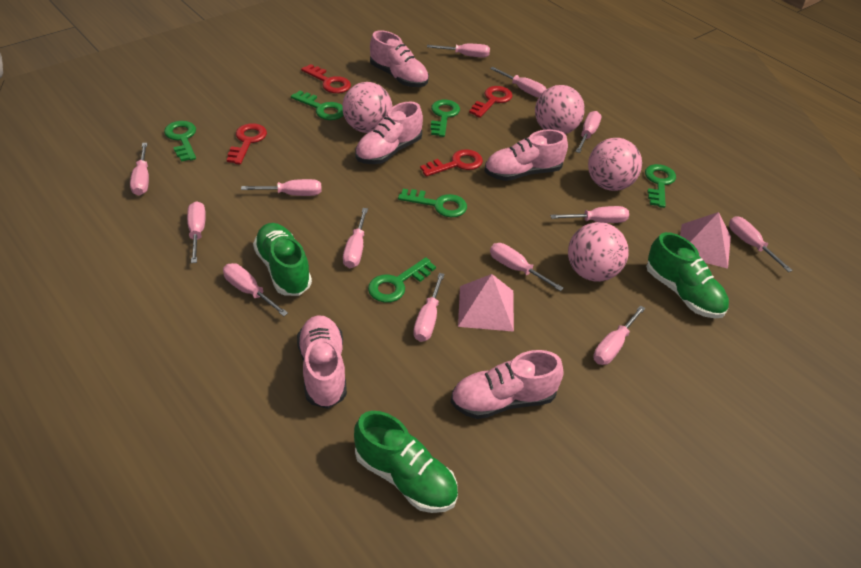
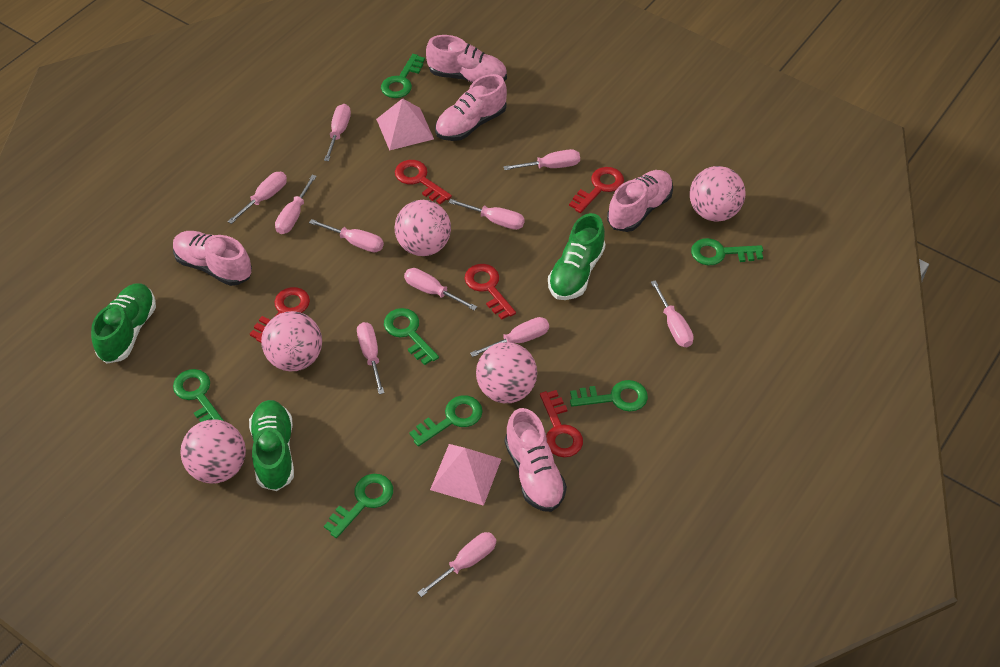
green key: 6 -> 7
pink ball: 4 -> 5
pink screwdriver: 13 -> 11
red key: 4 -> 5

